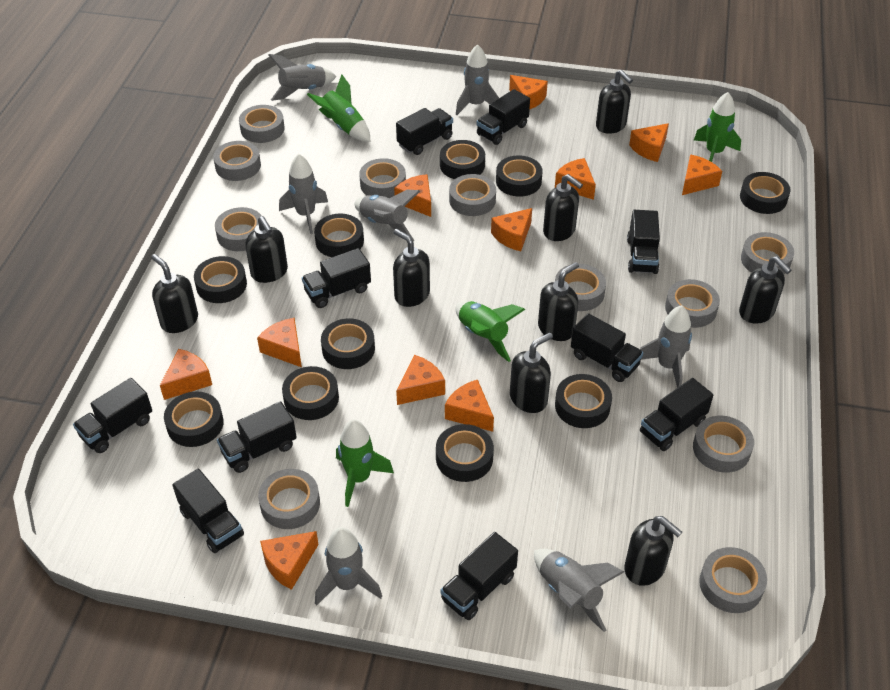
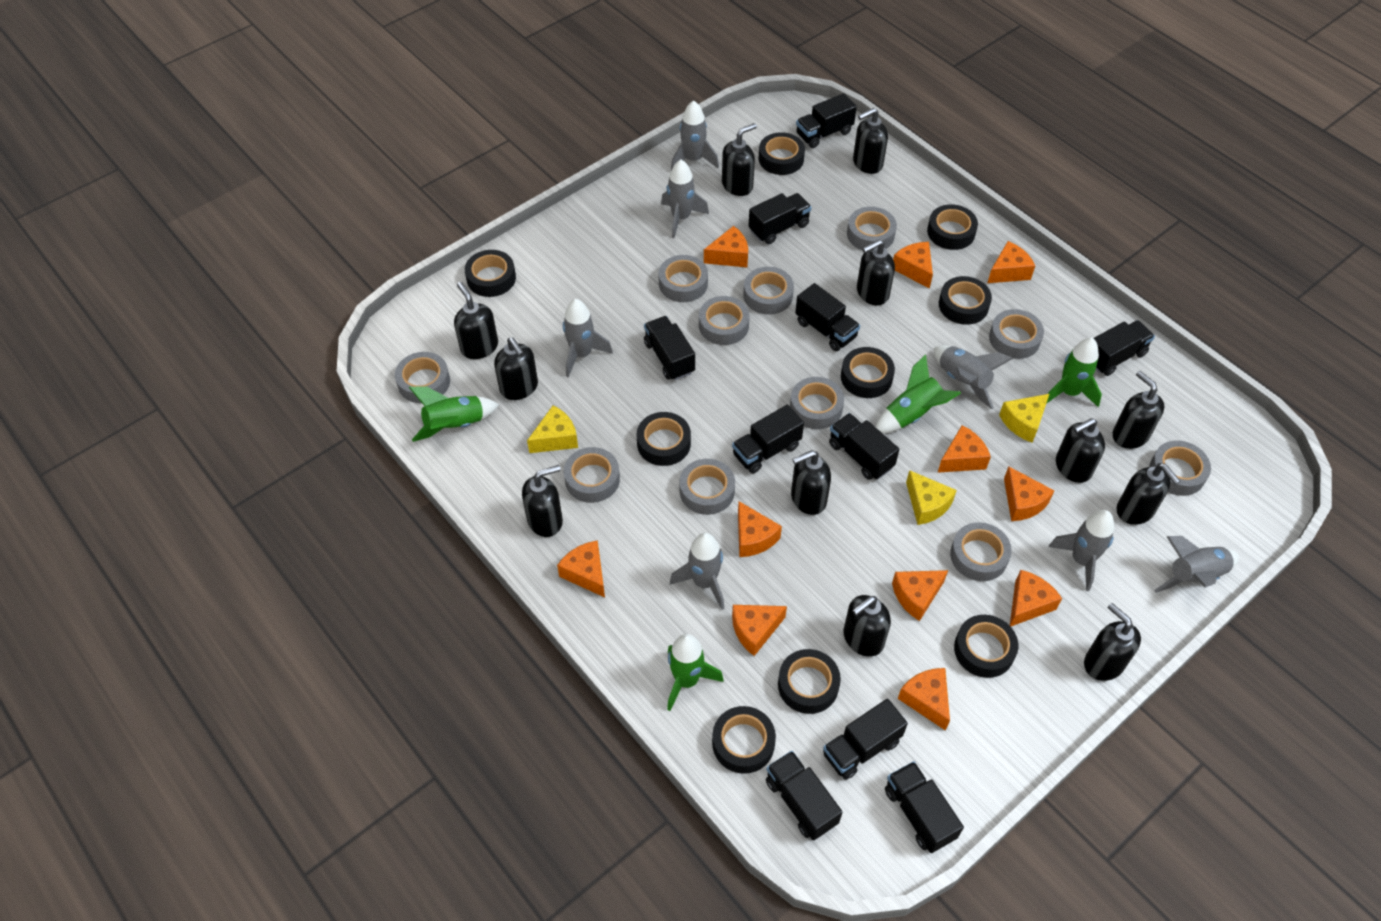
black soap dispenser: 9 -> 12
black tape: 10 -> 9
yellow cheese: 0 -> 3

